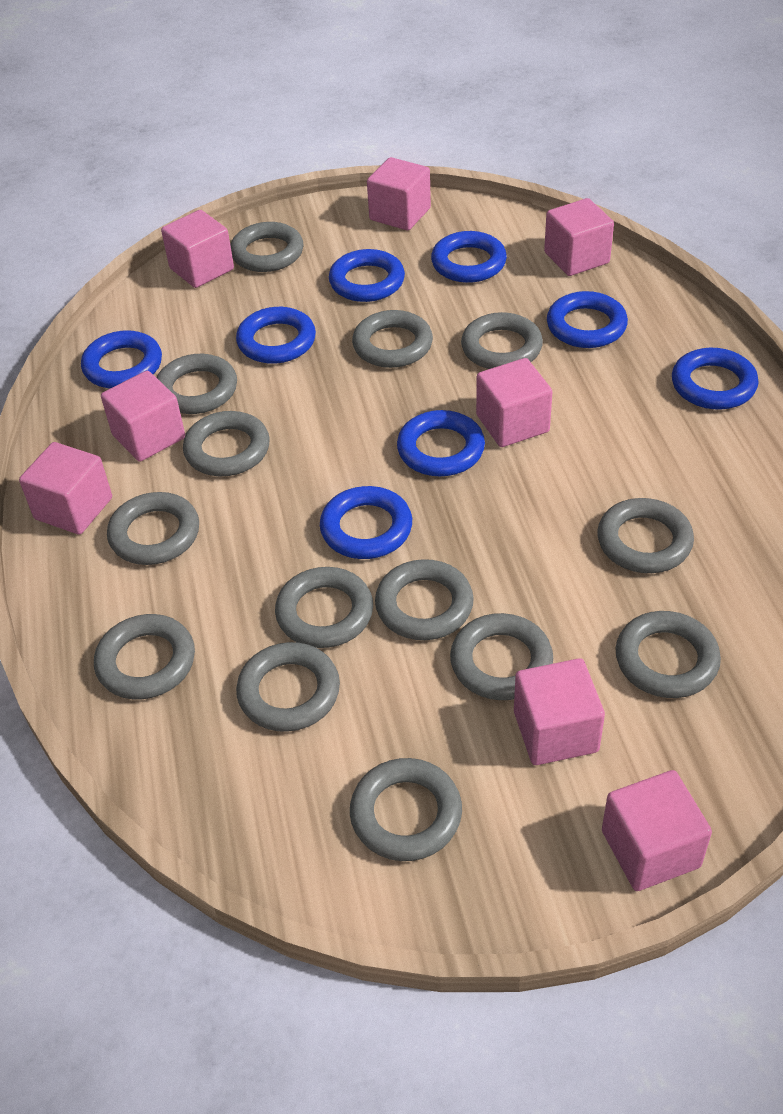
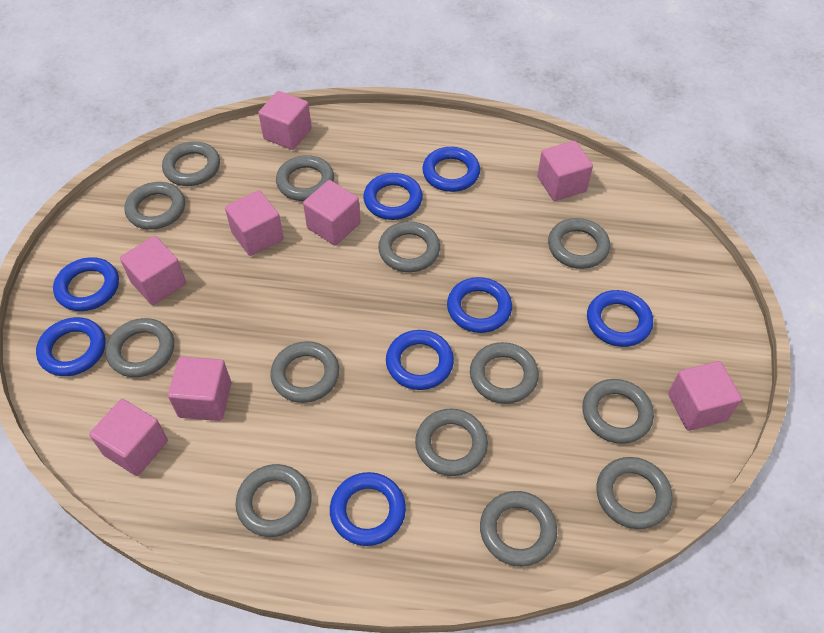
grey ring: 14 -> 13

